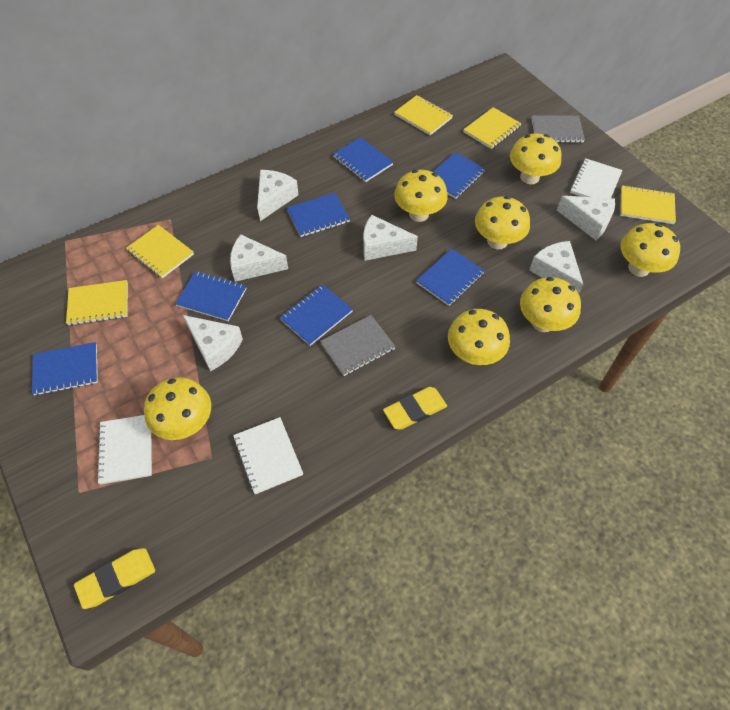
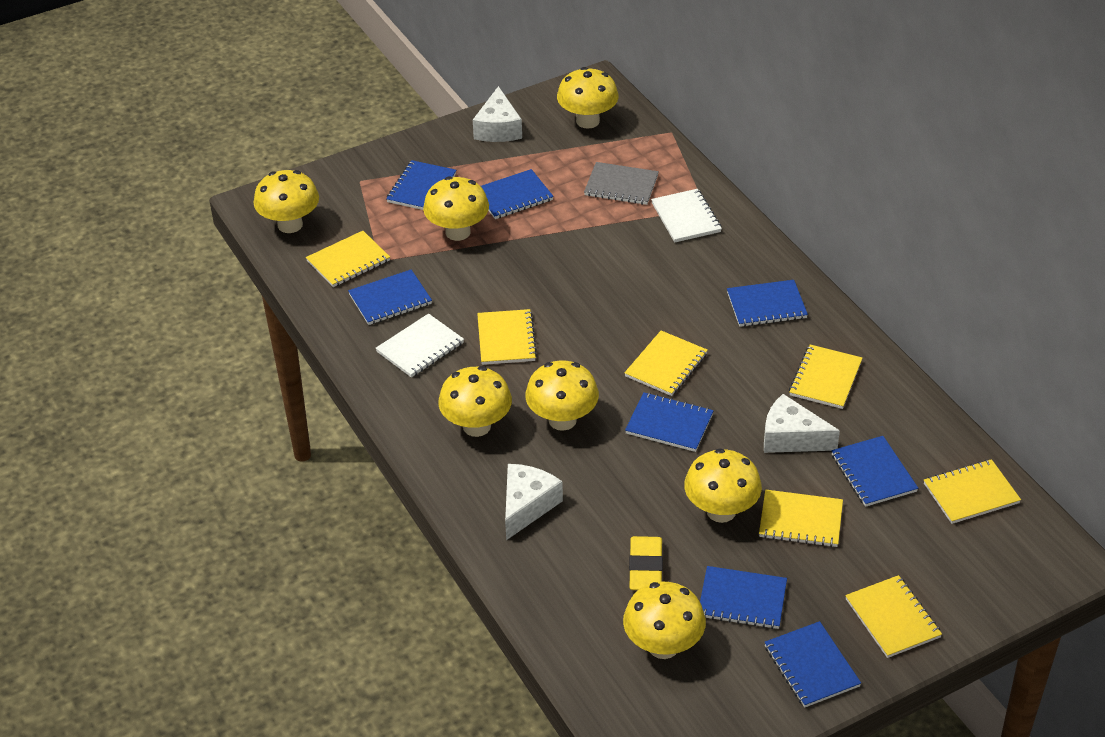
blue notebook: 7 -> 8
grey notebook: 2 -> 1
white cheese: 6 -> 3
white notebook: 3 -> 2
yellow eraser: 2 -> 1
yellow notebook: 5 -> 7

